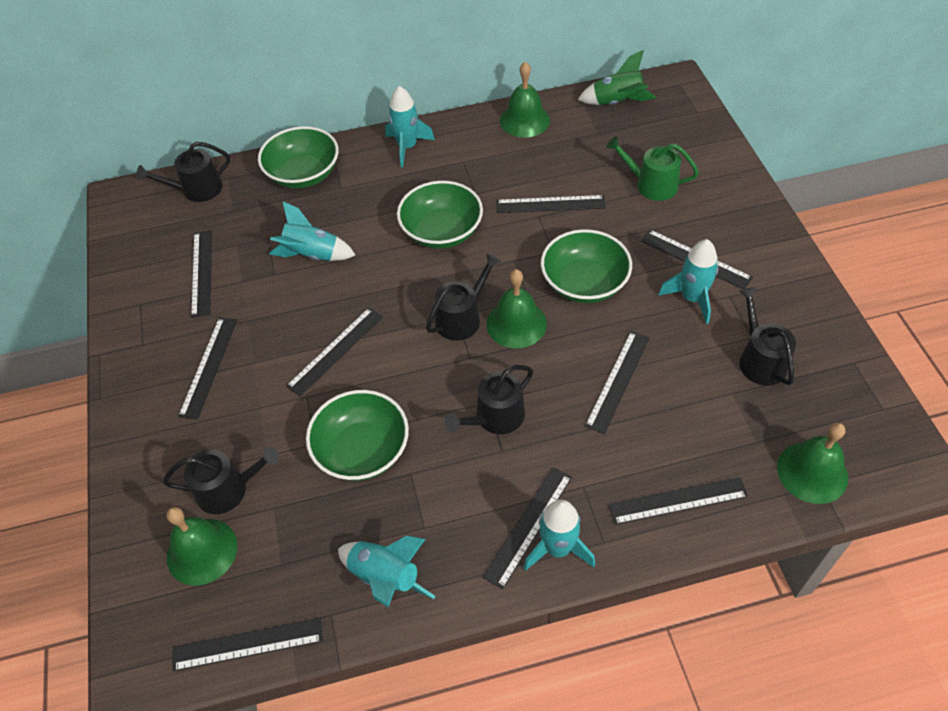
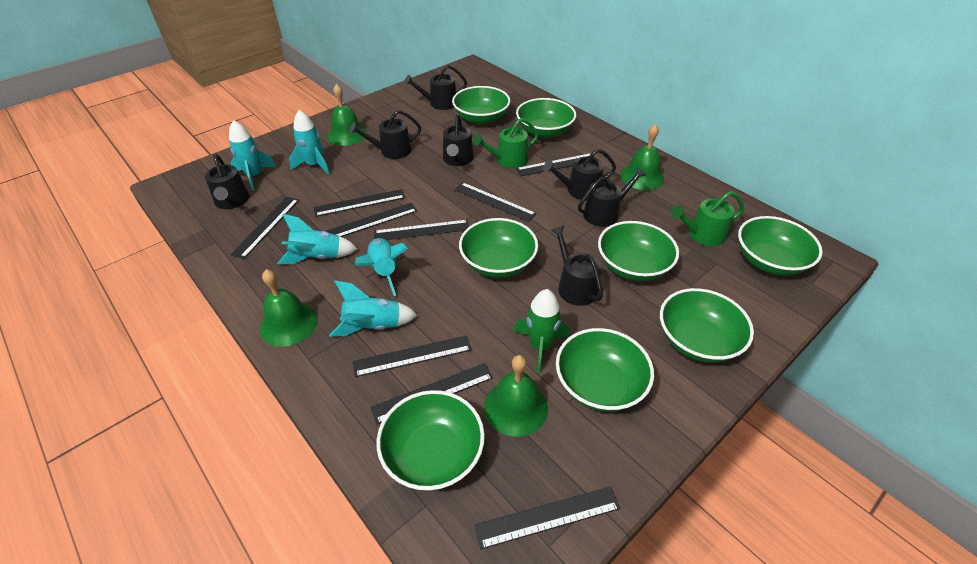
black watering can: 5 -> 7
green bowl: 4 -> 8
green watering can: 1 -> 2

